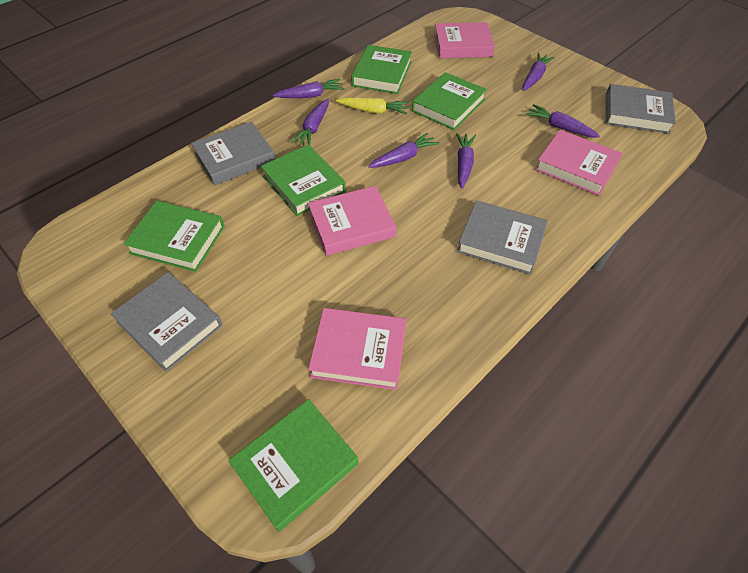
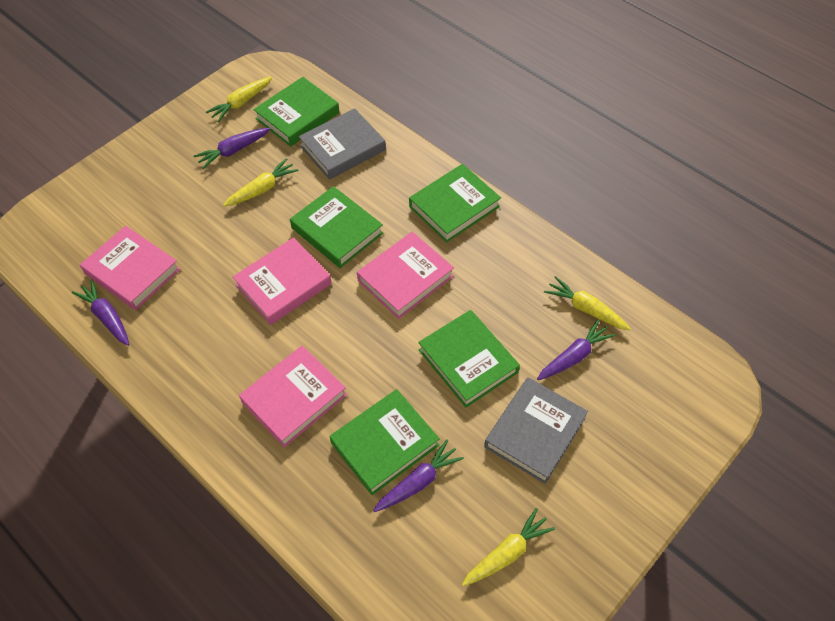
grey book: 4 -> 2
purple carrot: 6 -> 4
yellow carrot: 1 -> 4

